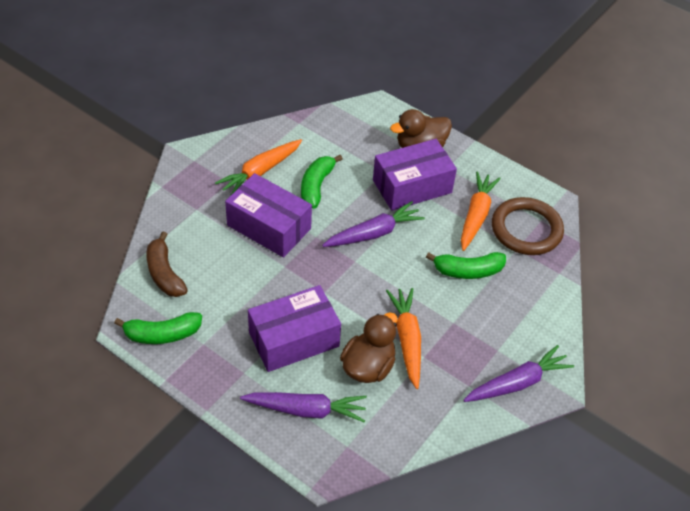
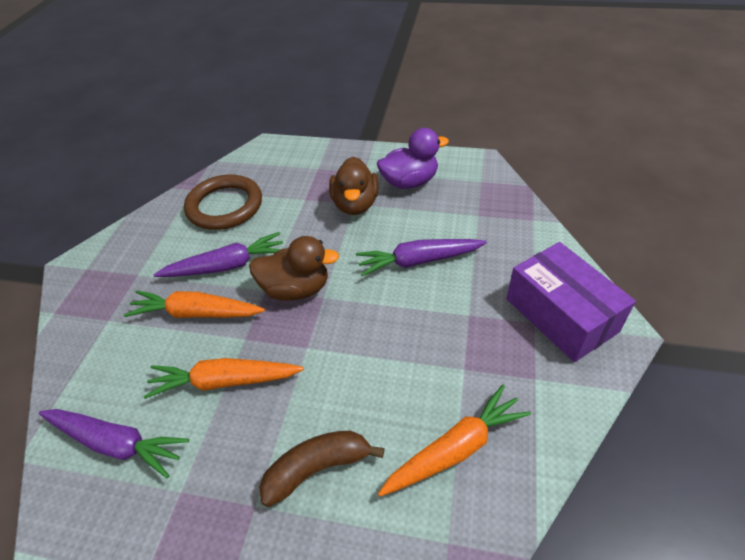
green banana: 3 -> 0
purple box: 3 -> 1
purple duck: 0 -> 1

